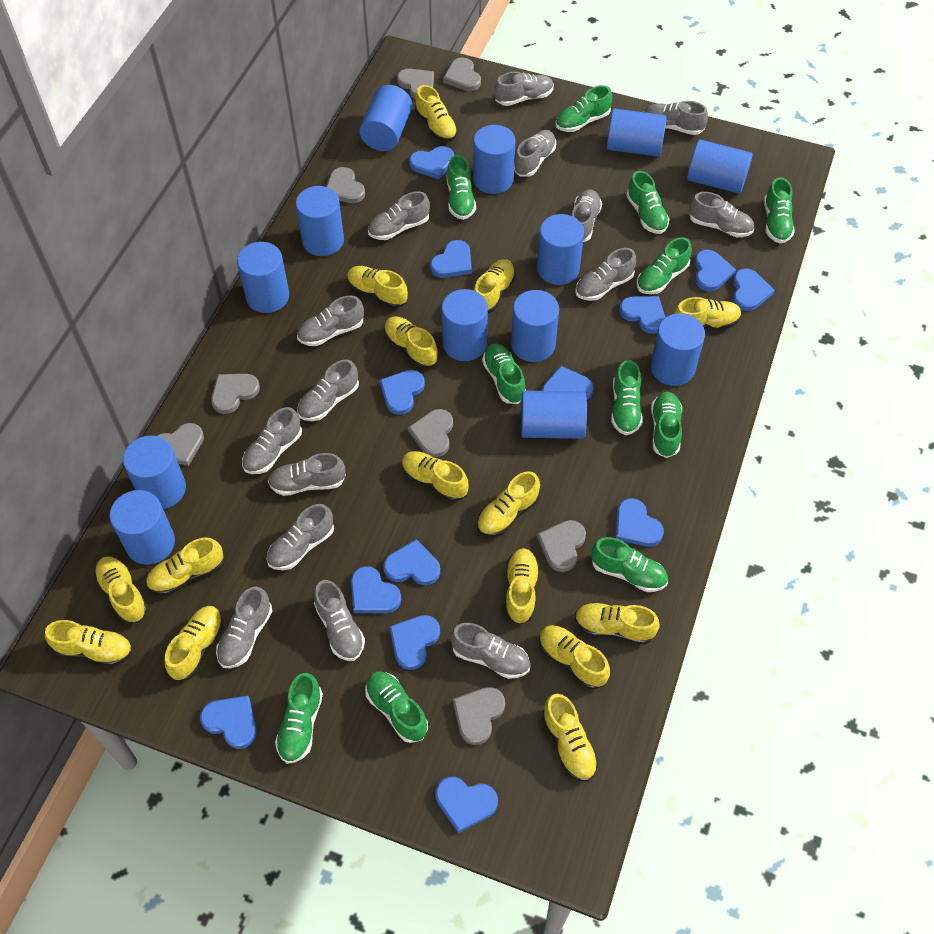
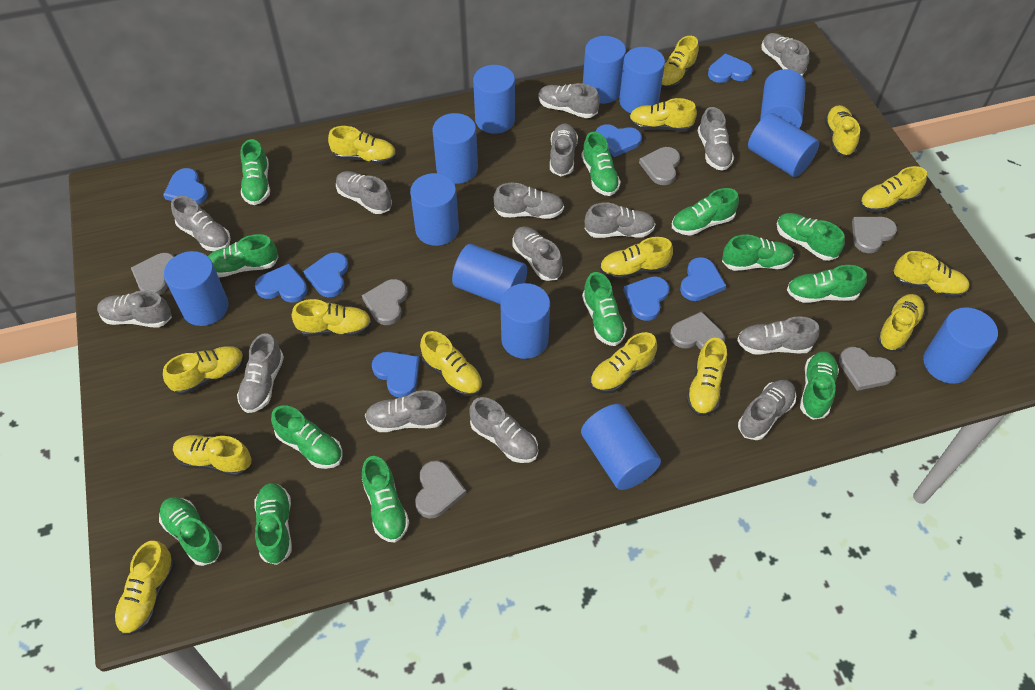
blue cylinder: 13 -> 12
blue heart: 13 -> 8
green shoe: 11 -> 13
grey heart: 8 -> 7

